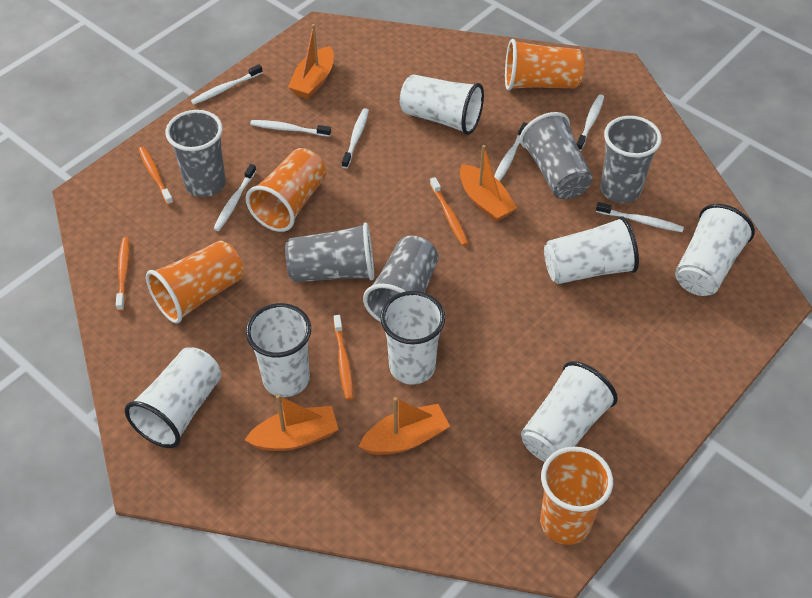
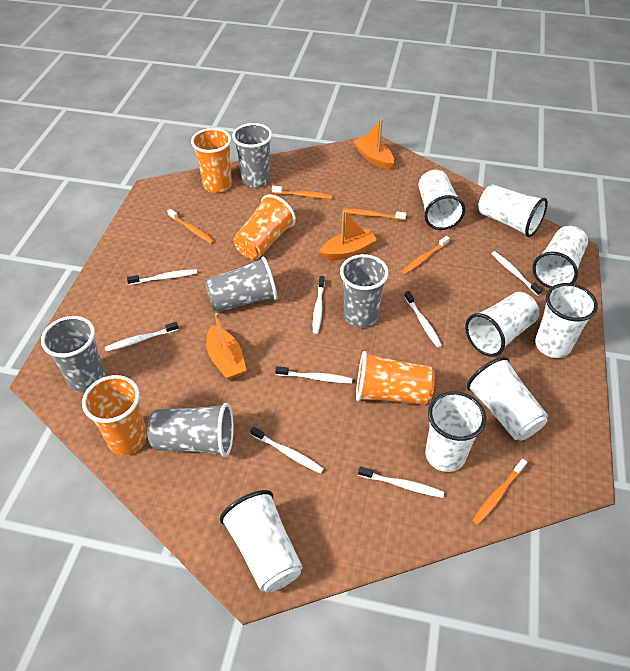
orange boat: 4 -> 3
orange toothbrush: 4 -> 5
white cup: 7 -> 8
white toothbrush: 7 -> 8

